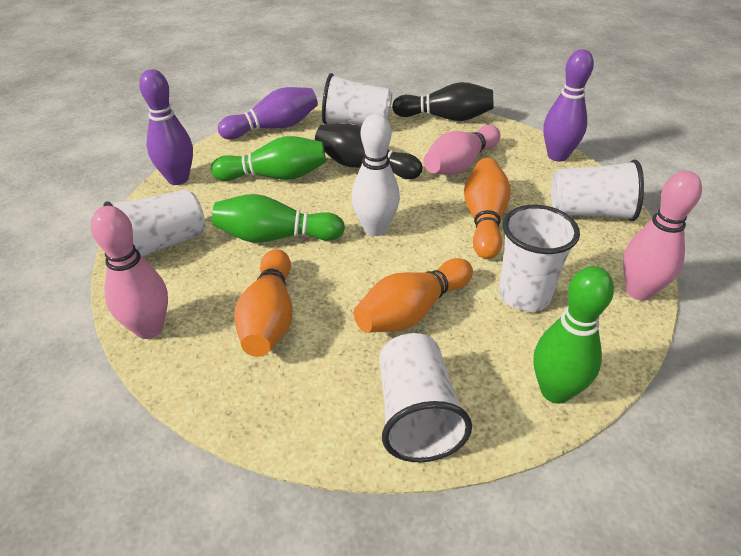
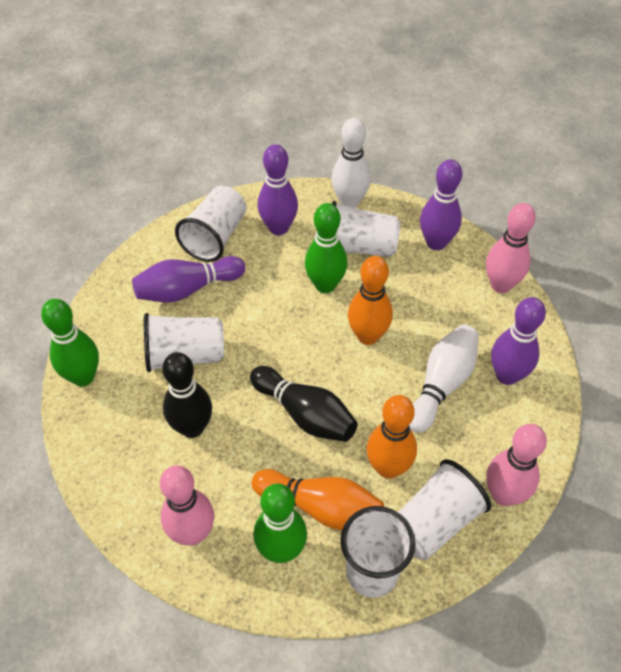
purple bowling pin: 3 -> 4
white bowling pin: 1 -> 2

